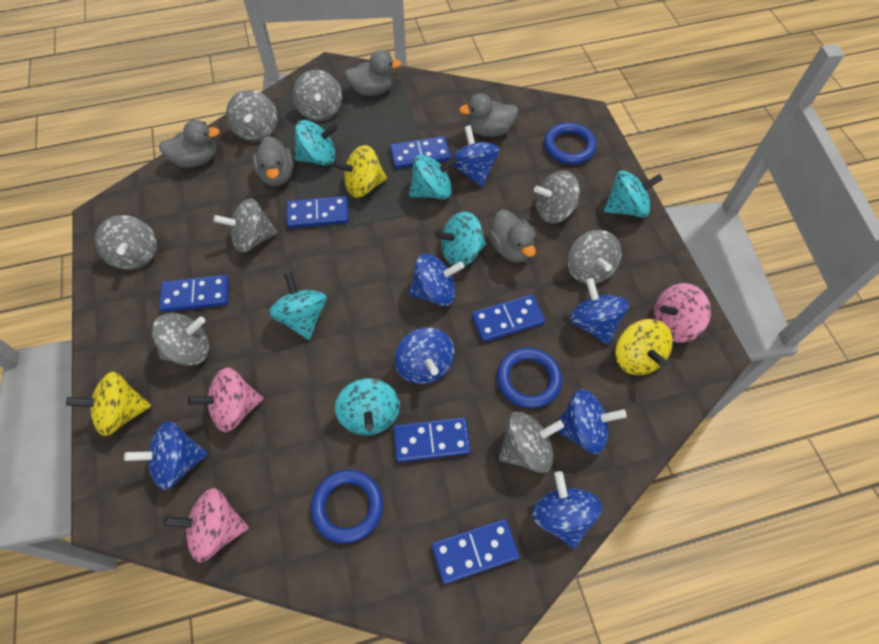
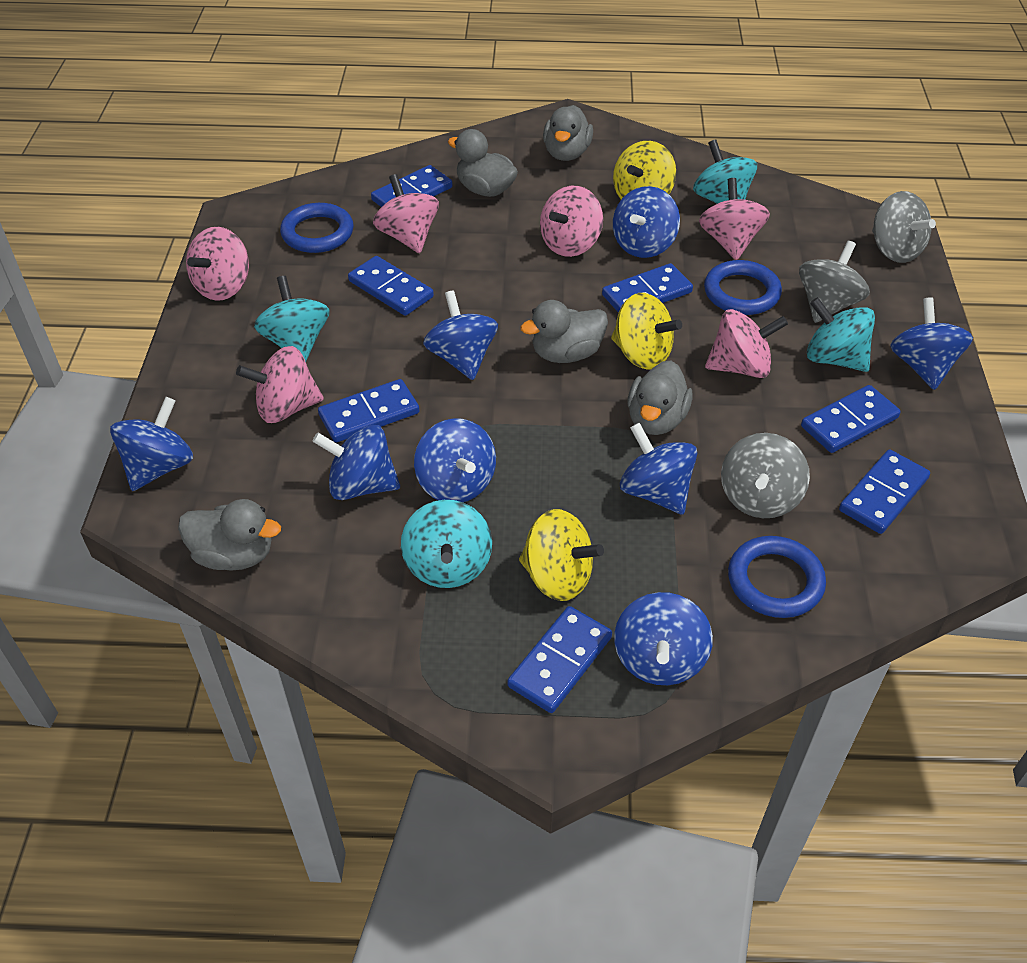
blue domino: 6 -> 7
blue spinning top: 7 -> 8
grey spinning top: 8 -> 3
pink spinning top: 3 -> 6
turquoise spinning top: 6 -> 4

